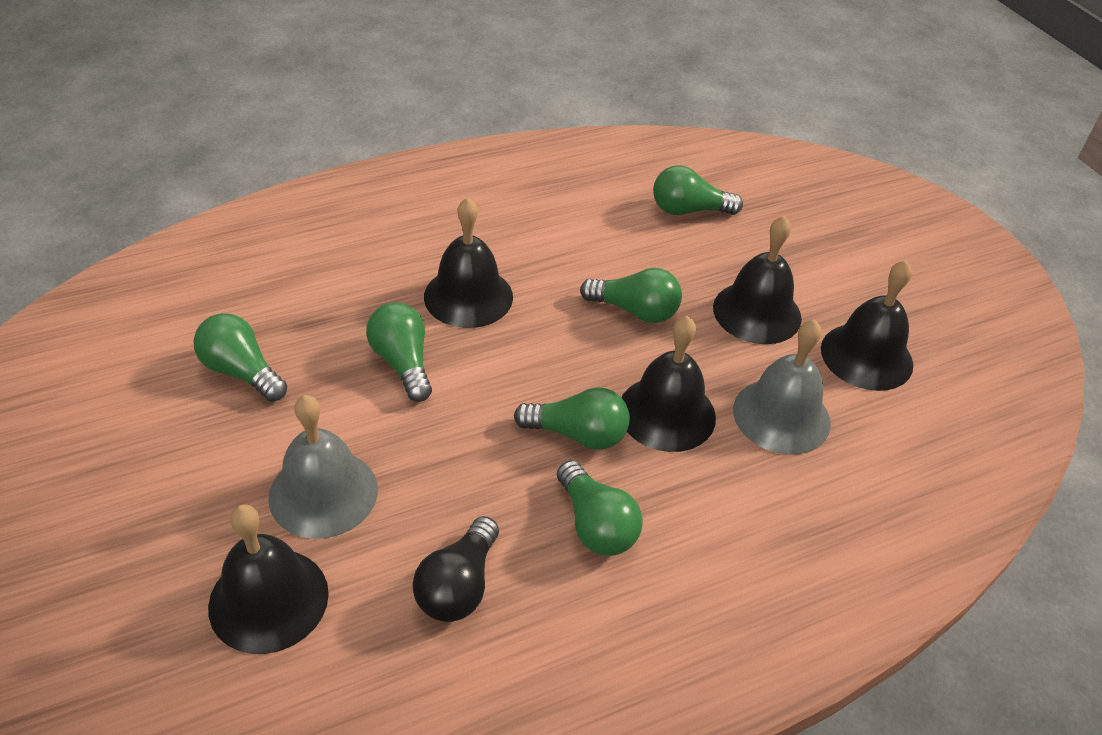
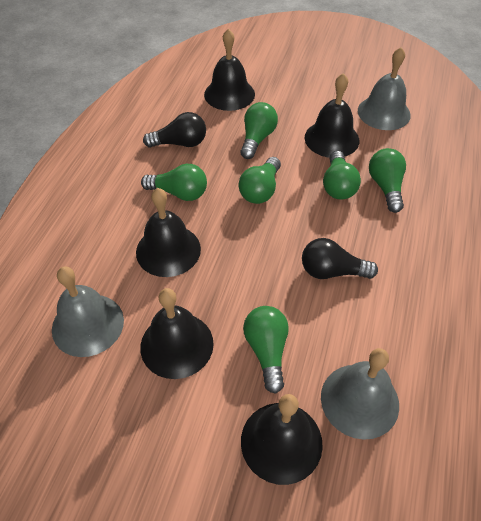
black light bulb: 1 -> 2
grey bell: 2 -> 3

